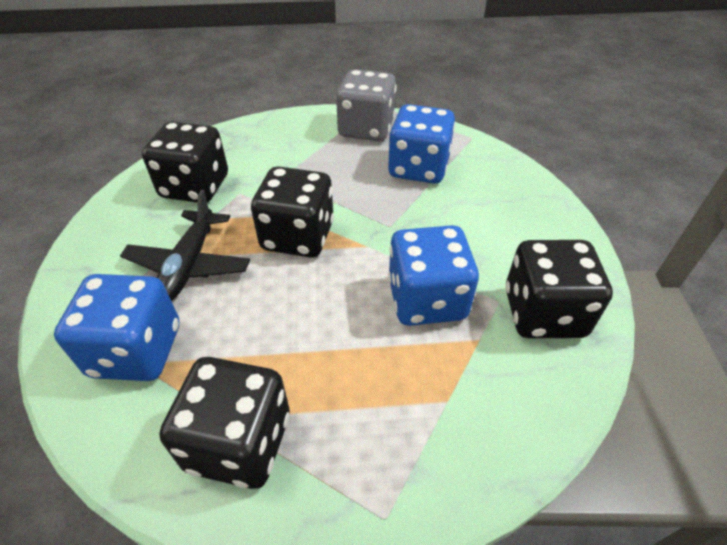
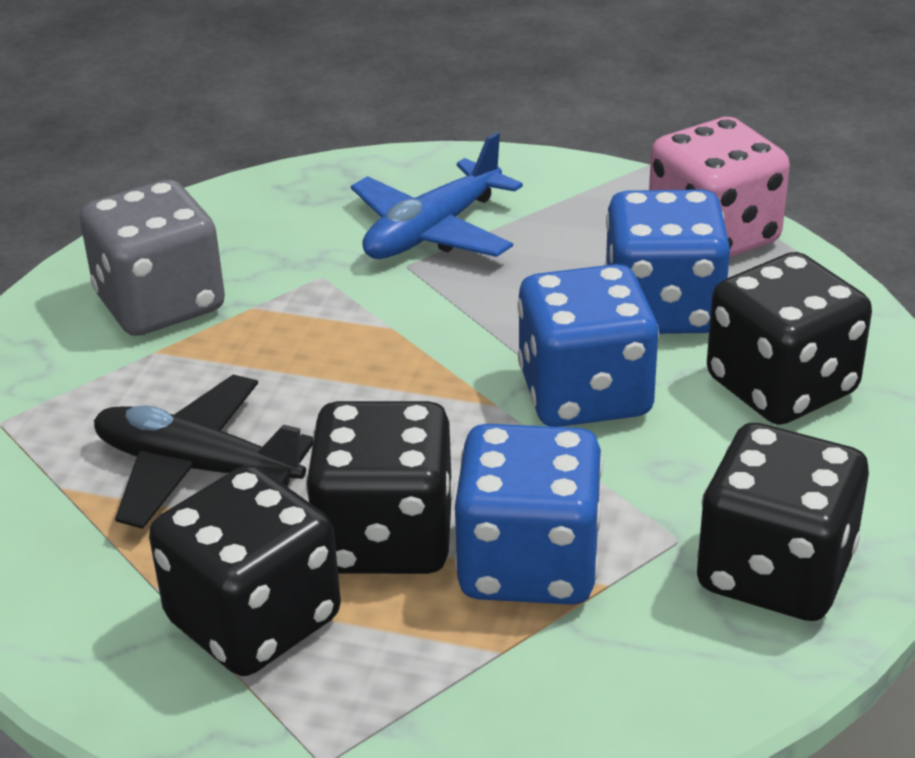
blue plane: 0 -> 1
pink dice: 0 -> 1

